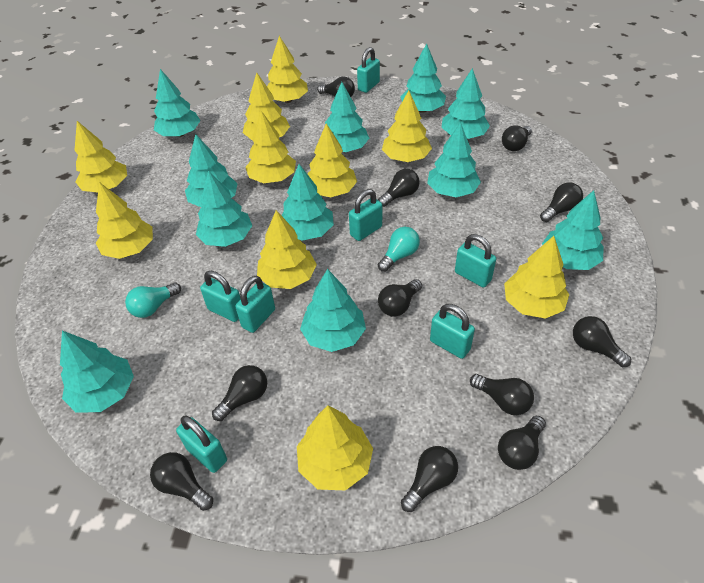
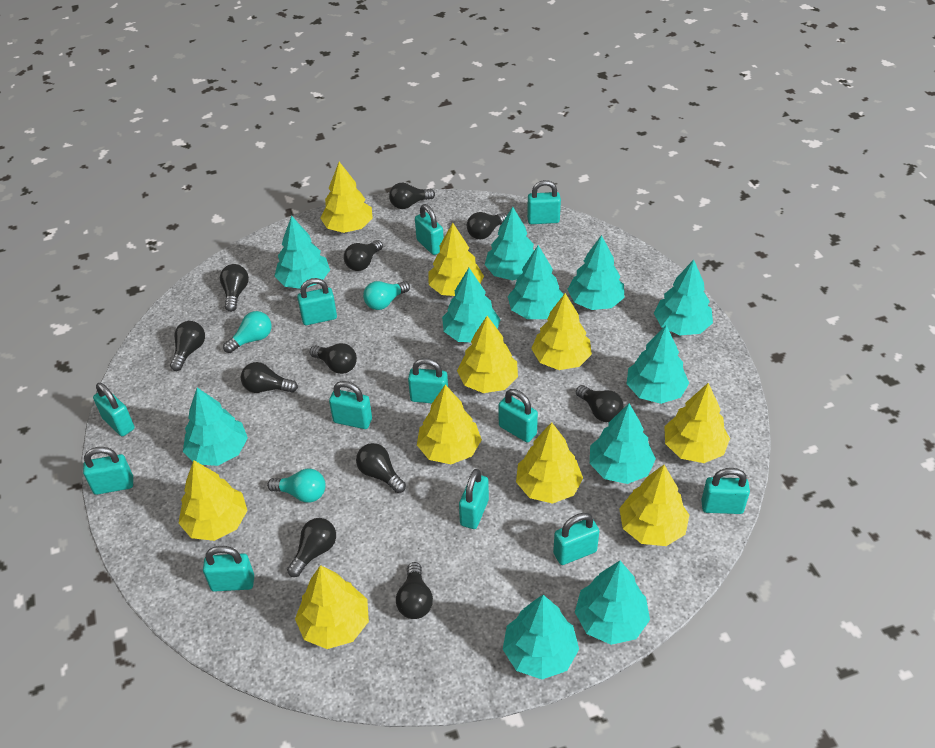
turquoise light bulb: 2 -> 3
turquoise padlock: 7 -> 12

